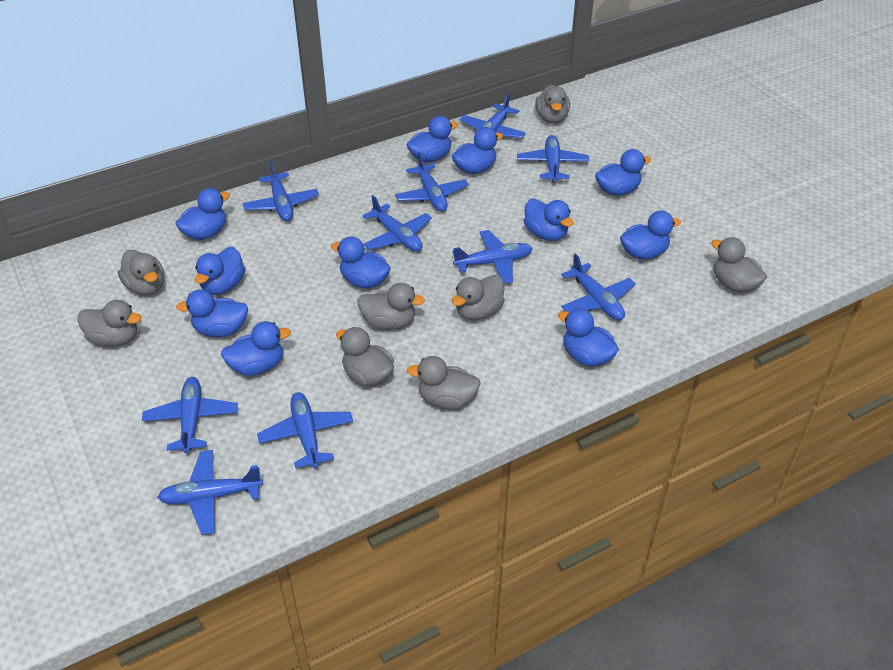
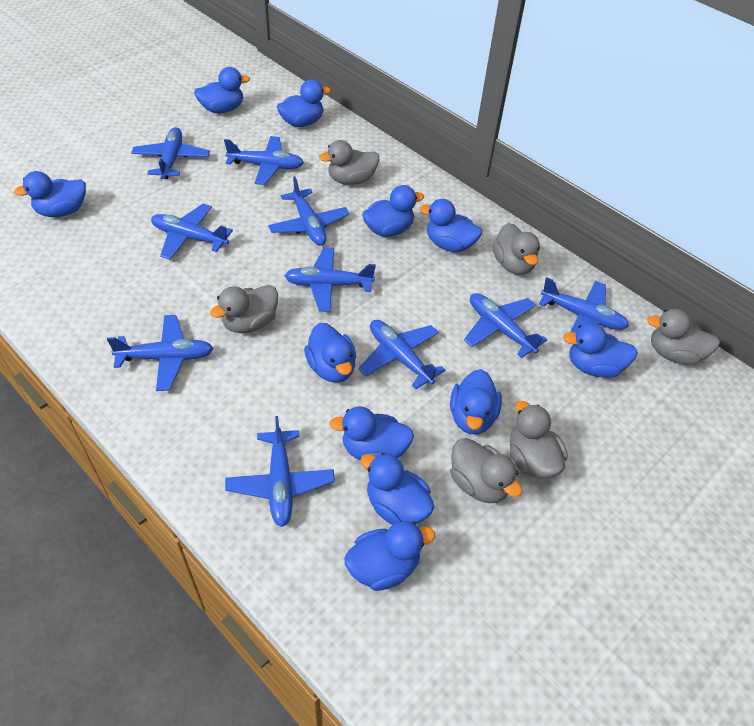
grey duck: 8 -> 6

